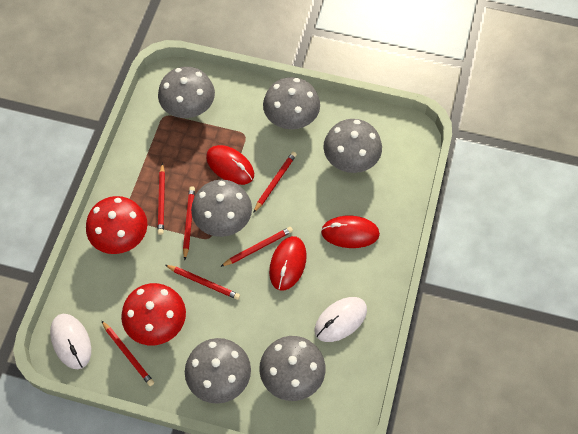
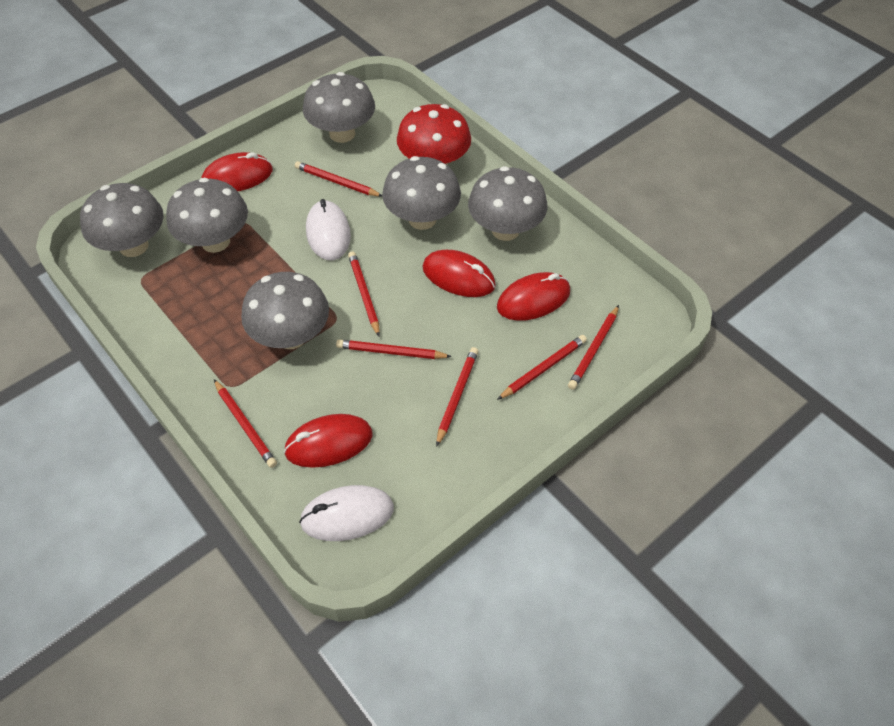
red mouse: 3 -> 4
red mushroom: 2 -> 1
red pencil: 6 -> 7

